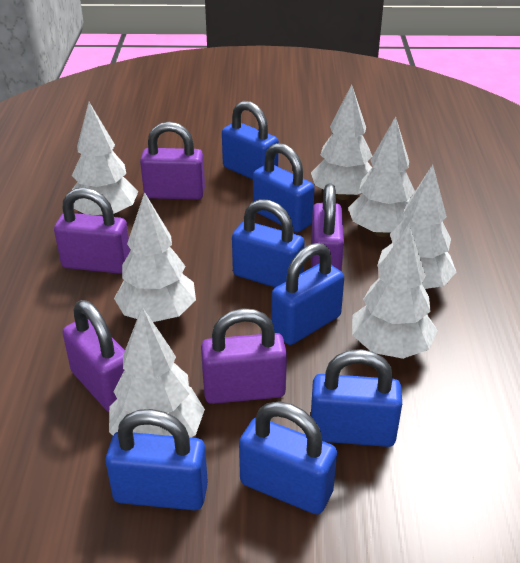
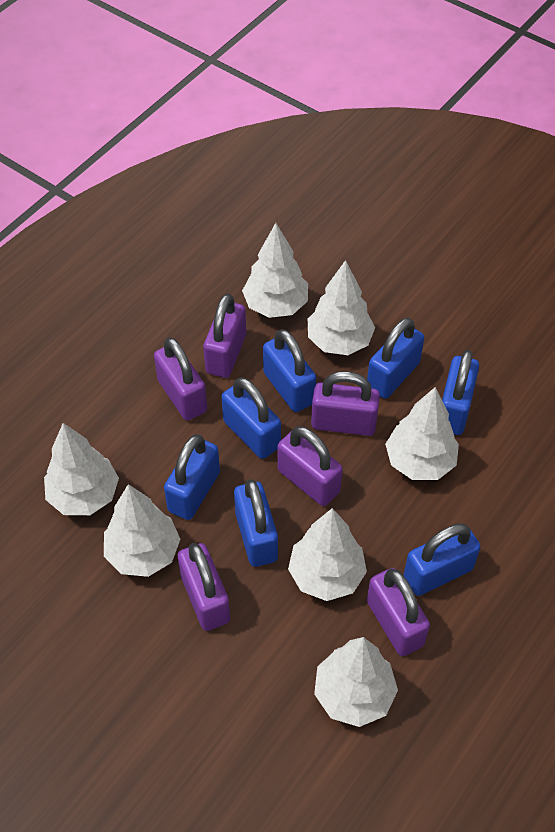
purple padlock: 5 -> 6

